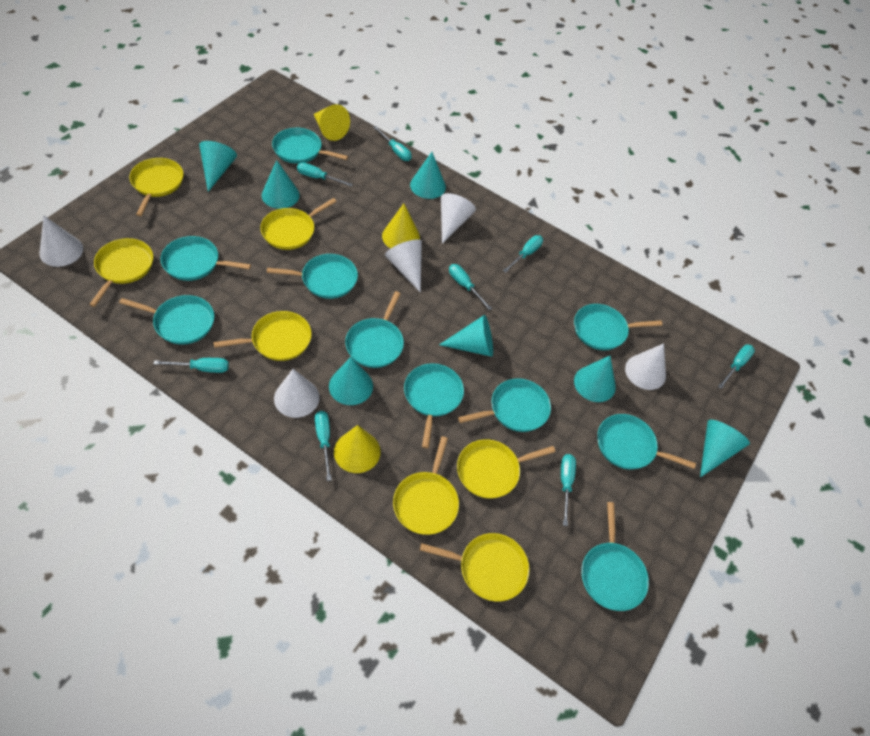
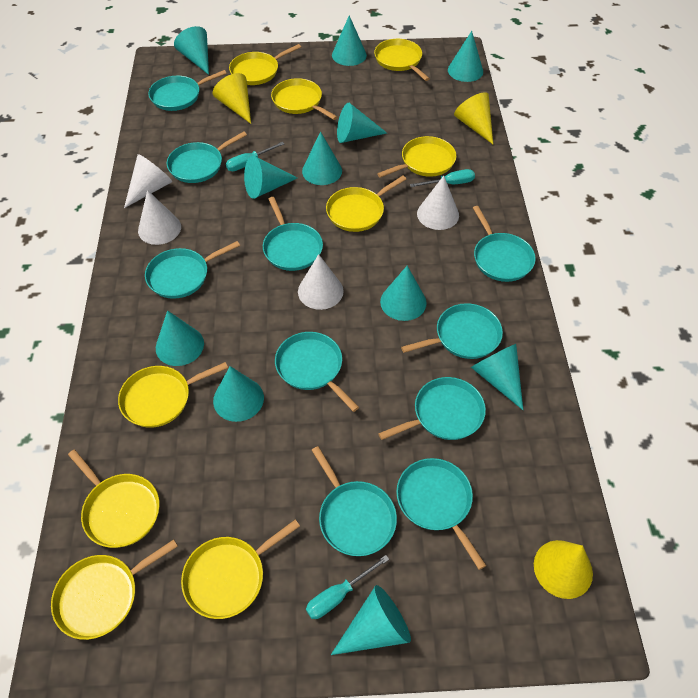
turquoise cone: 7 -> 11
turquoise screwdriver: 8 -> 3
white cone: 5 -> 4
yellow pan: 7 -> 9

